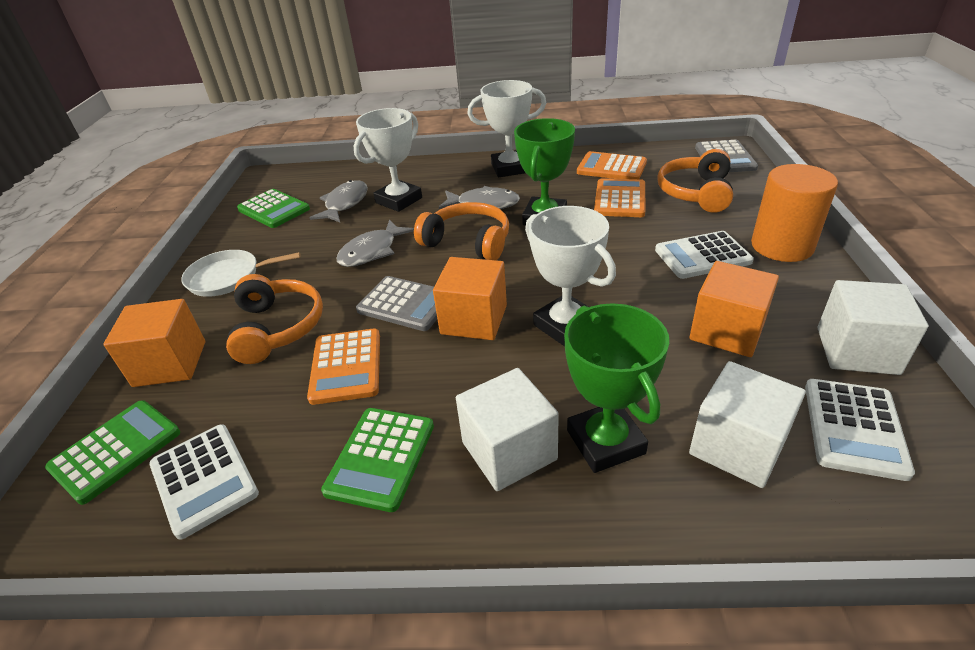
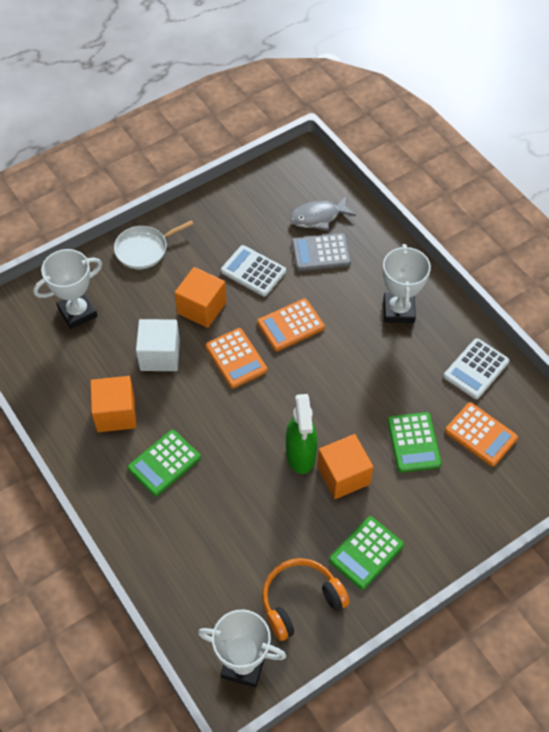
green spray bottle: 0 -> 1
green trophy: 2 -> 0
grey calculator: 2 -> 1
grey fish: 3 -> 1
orange cylinder: 1 -> 0
orange headphones: 3 -> 1
white calculator: 3 -> 2
white cube: 3 -> 1

